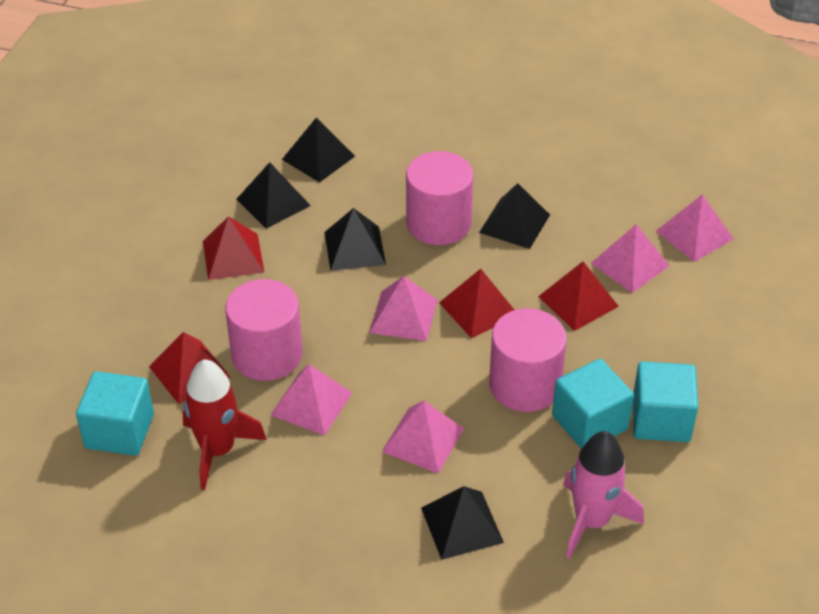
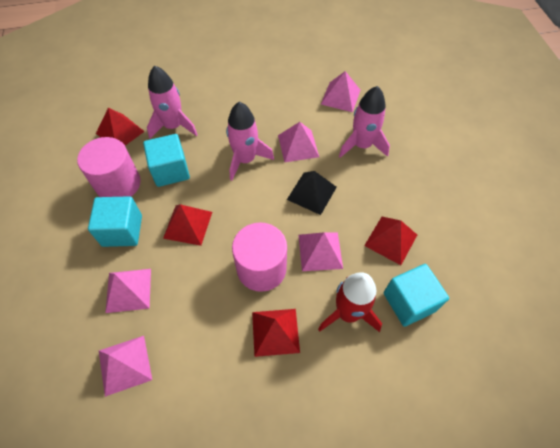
black pyramid: 5 -> 1
pink cylinder: 3 -> 2
pink rocket: 1 -> 3

